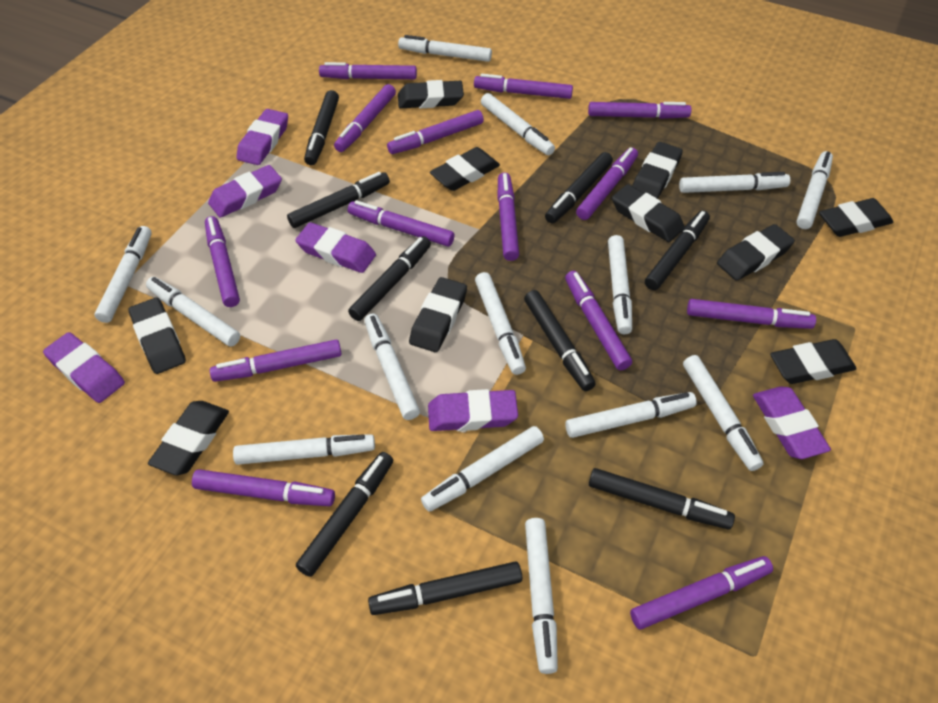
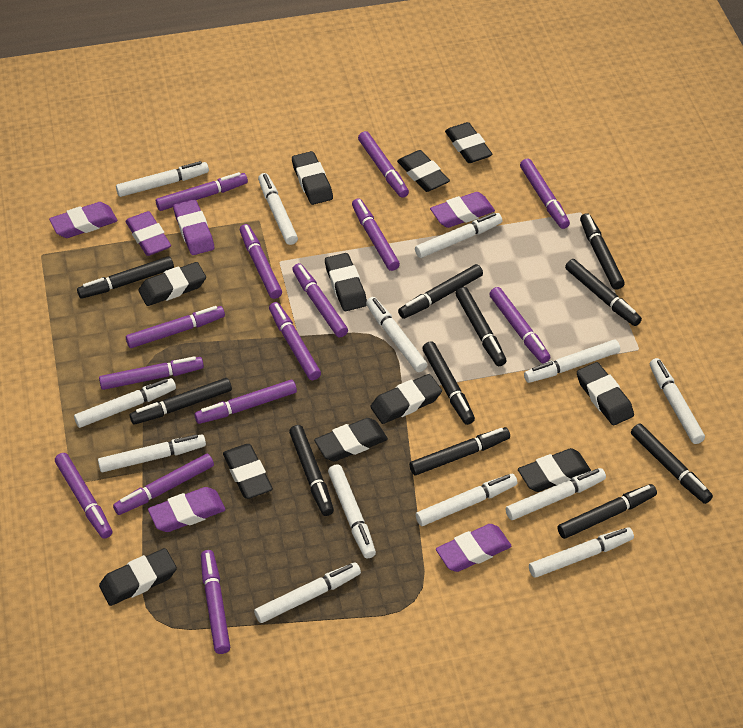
black eraser: 10 -> 11
black marker: 9 -> 11
white marker: 14 -> 13

